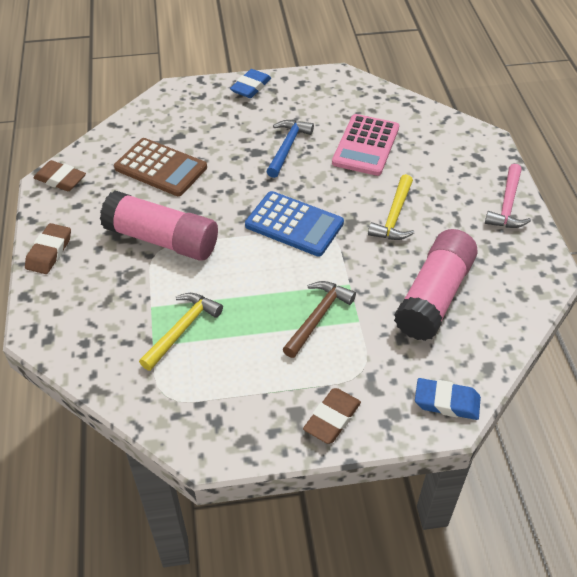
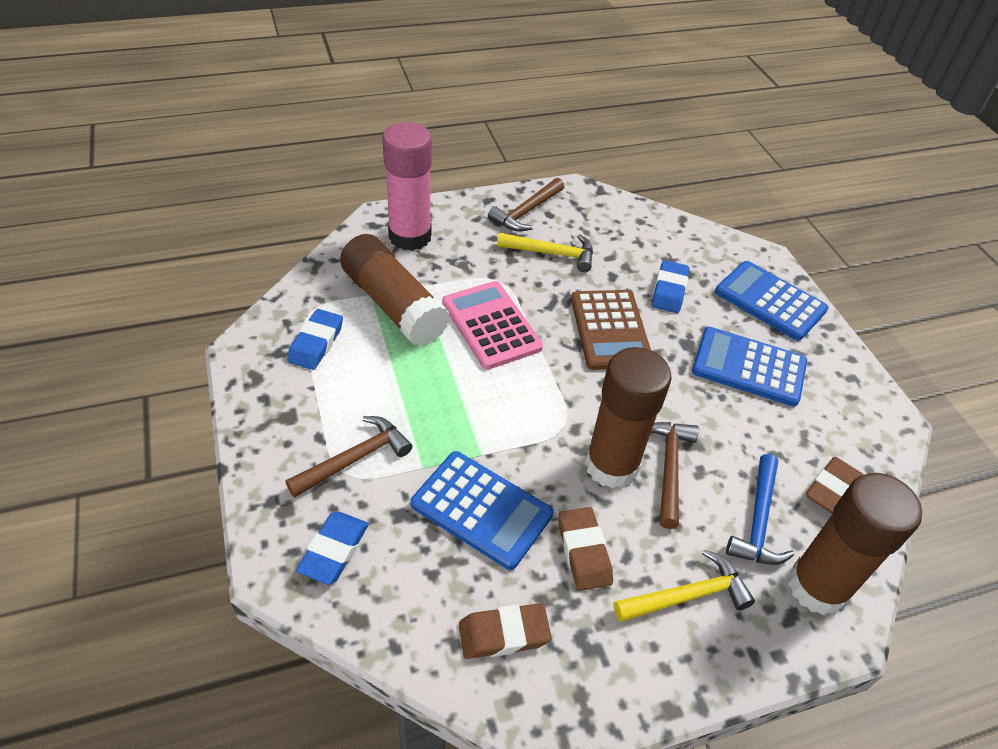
blue calculator: 1 -> 3
blue eraser: 2 -> 3
brown glue stick: 0 -> 3
brown hammer: 1 -> 3
pink glue stick: 2 -> 1
pink hammer: 1 -> 0

